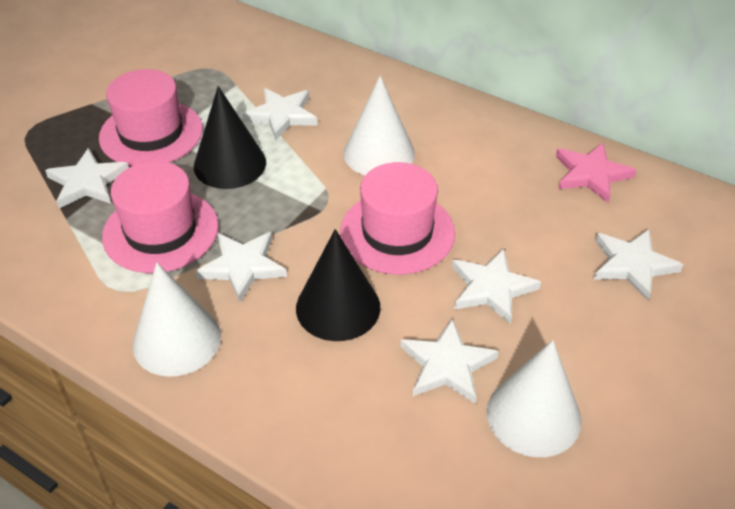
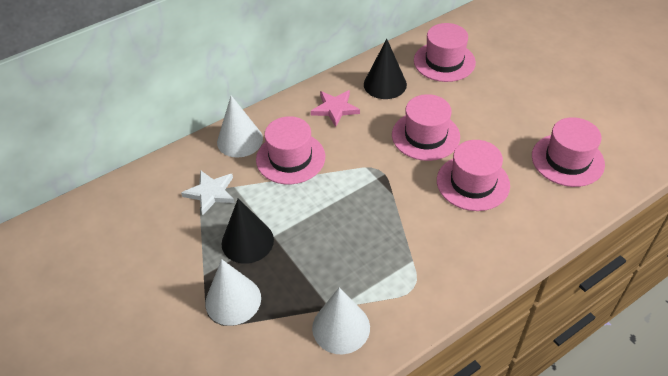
pink hat: 3 -> 5
white star: 6 -> 1

